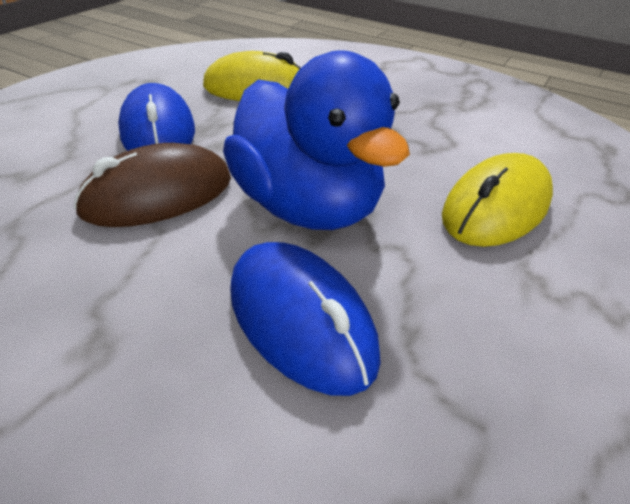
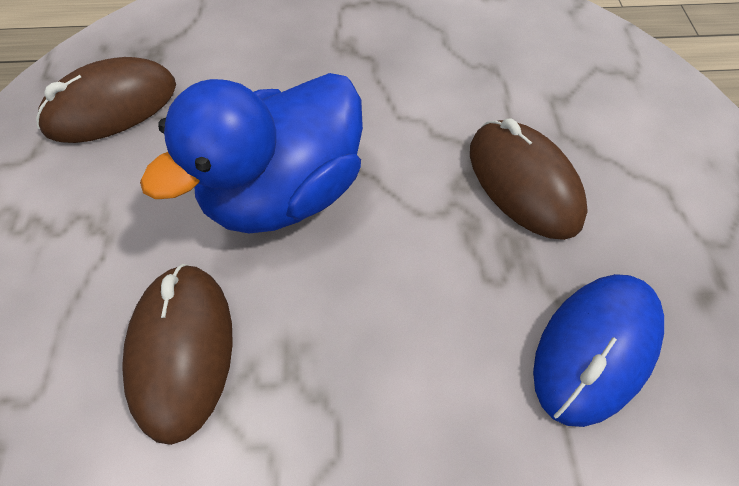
blue mouse: 2 -> 1
brown mouse: 1 -> 3
yellow mouse: 2 -> 0

